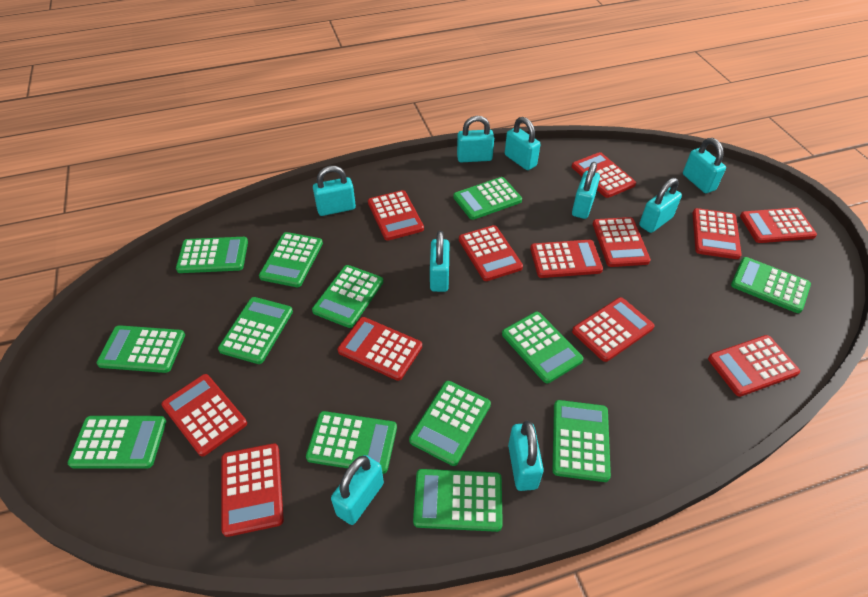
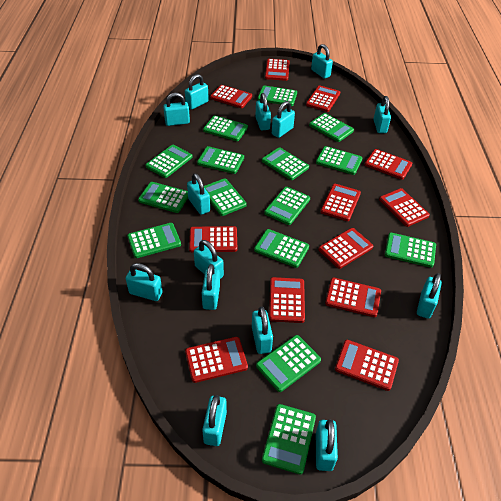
green calculator: 13 -> 15
turquoise padlock: 9 -> 14

